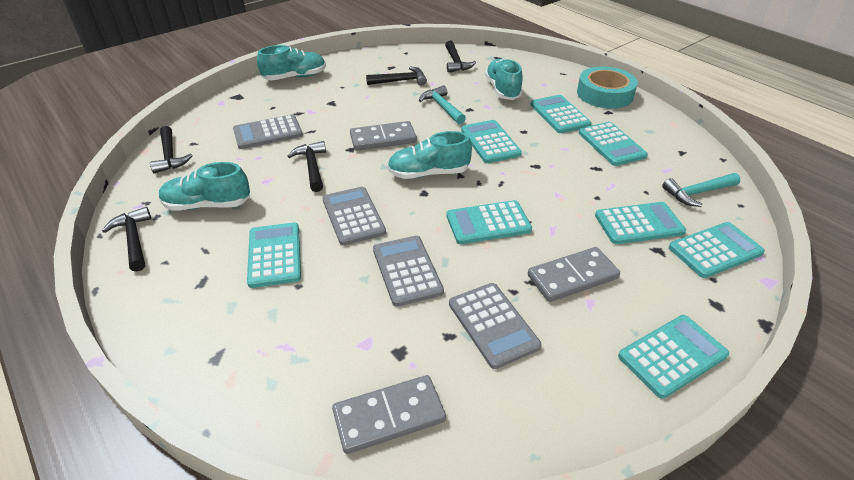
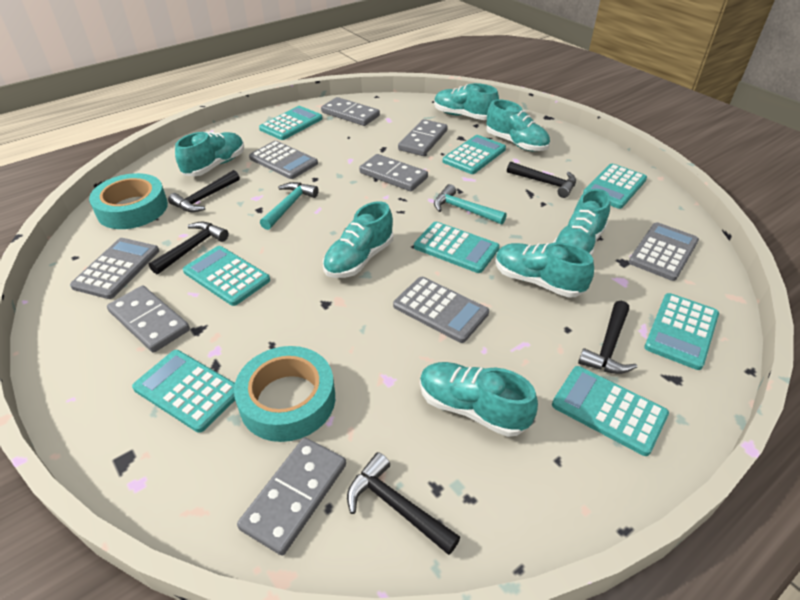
grey domino: 3 -> 5
turquoise shoe: 4 -> 7
turquoise tape: 1 -> 2

